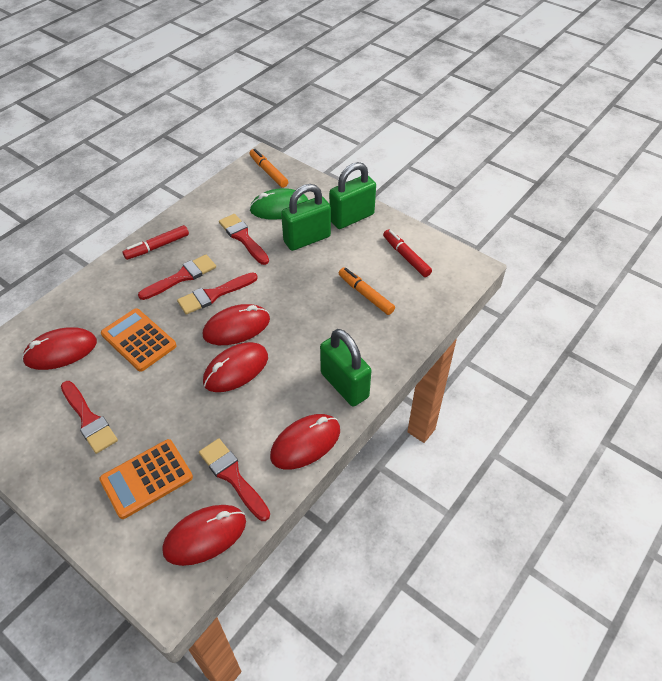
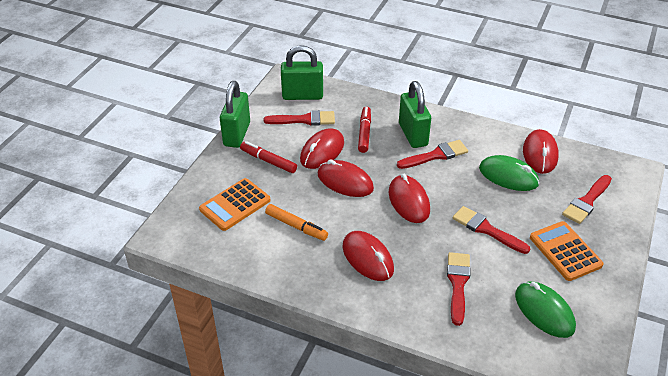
green mouse: 1 -> 2
orange marker: 2 -> 1

